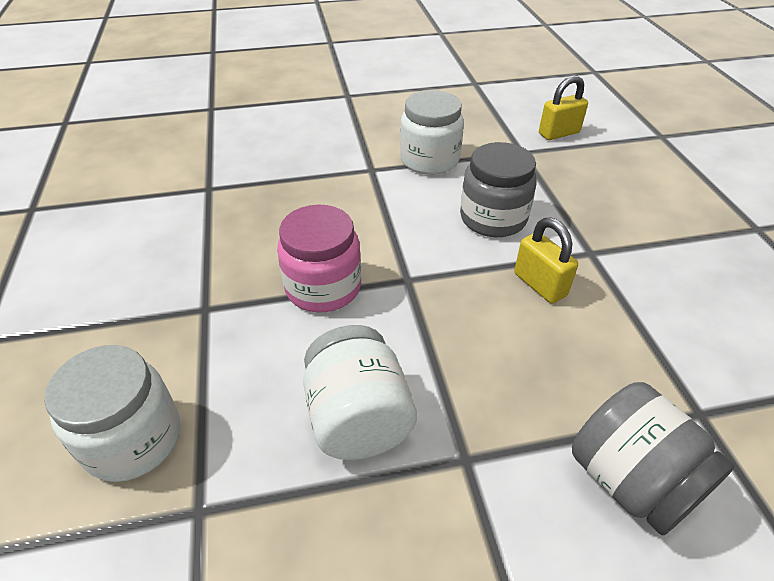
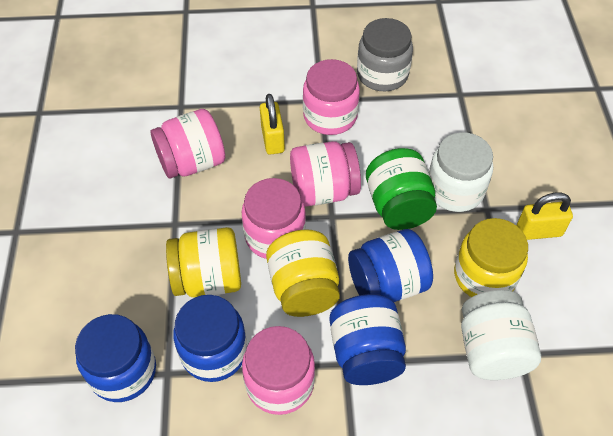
blue jar: 0 -> 4
green jar: 0 -> 1
grey jar: 2 -> 1
pink jar: 1 -> 5
white jar: 3 -> 2
yellow jar: 0 -> 3

